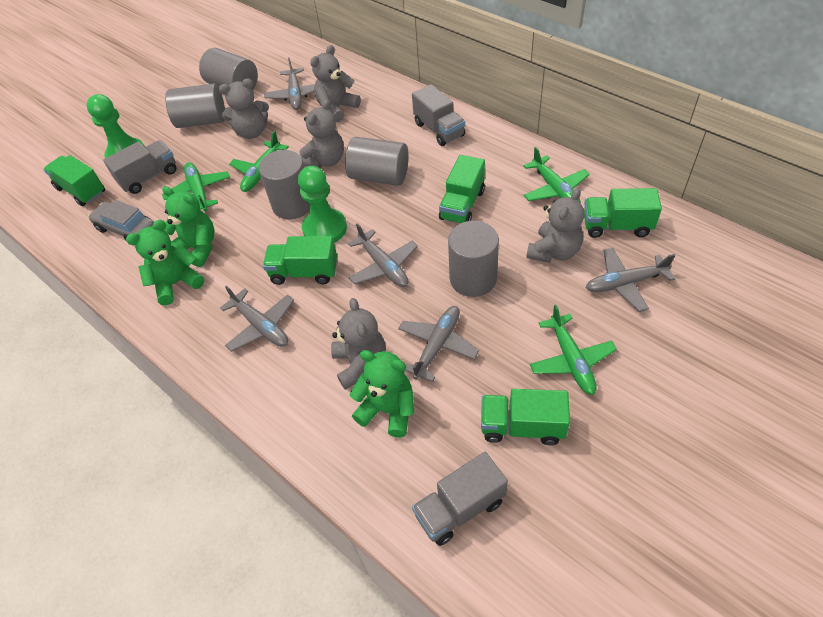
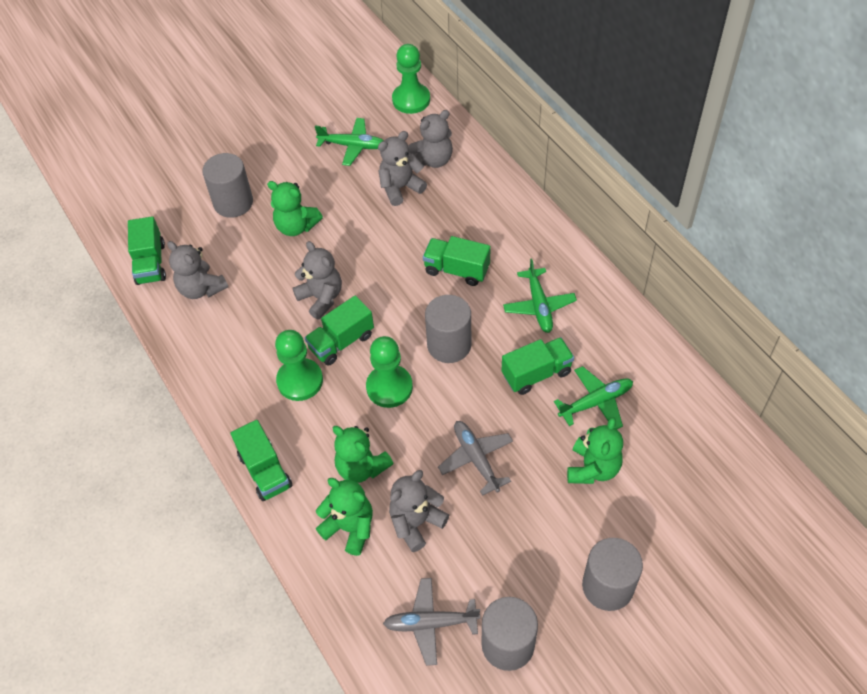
green pawn: 2 -> 3
green plane: 4 -> 3
green teddy bear: 3 -> 4
grey car: 1 -> 0
grey cylinder: 5 -> 4
grey plane: 5 -> 2
grey truck: 3 -> 0

